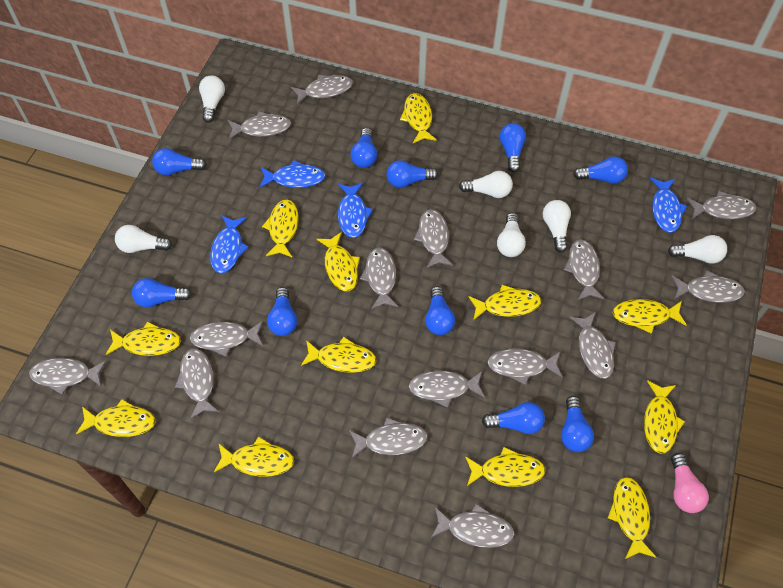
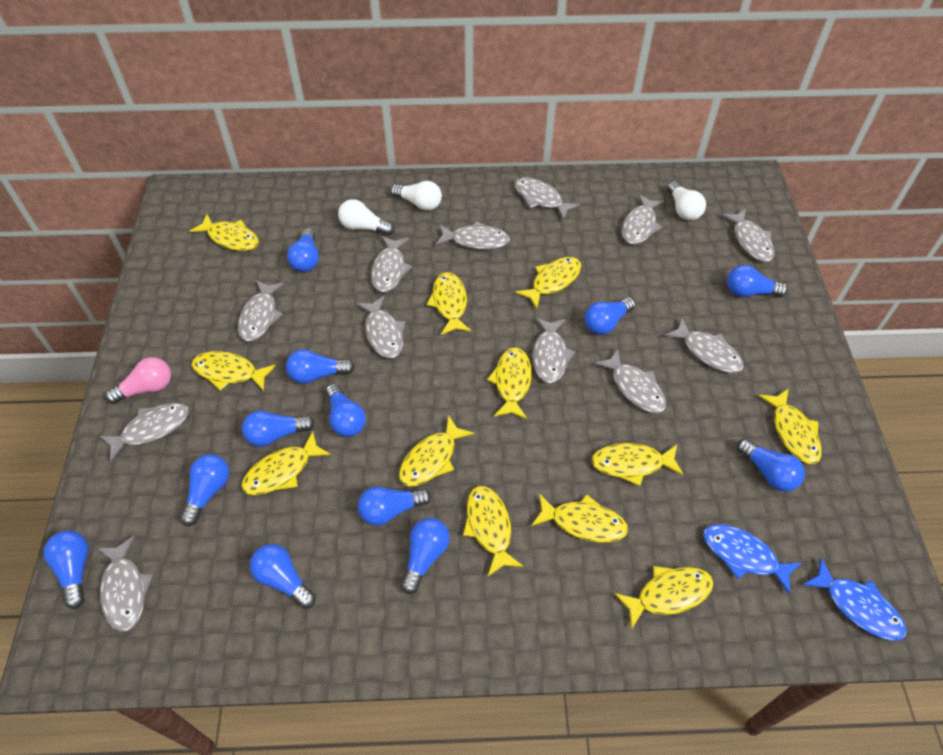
blue fish: 4 -> 2
blue light bulb: 10 -> 12
grey fish: 15 -> 12
white light bulb: 6 -> 3

